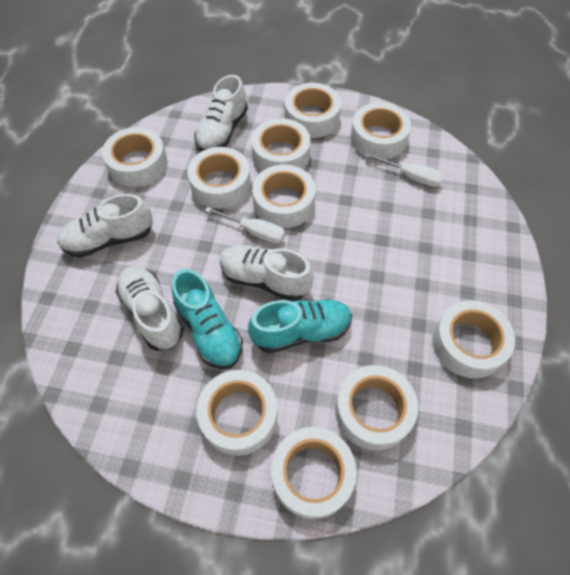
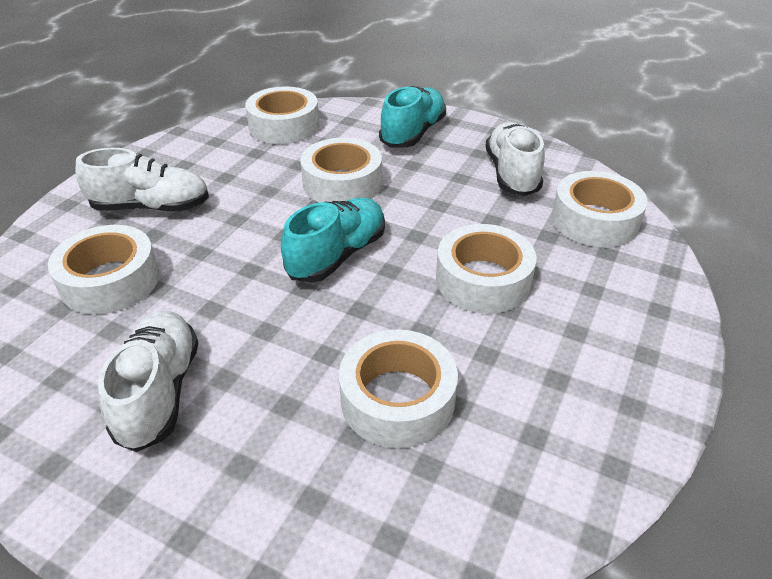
white screwdriver: 2 -> 0
white shoe: 4 -> 3
white tape: 10 -> 6

